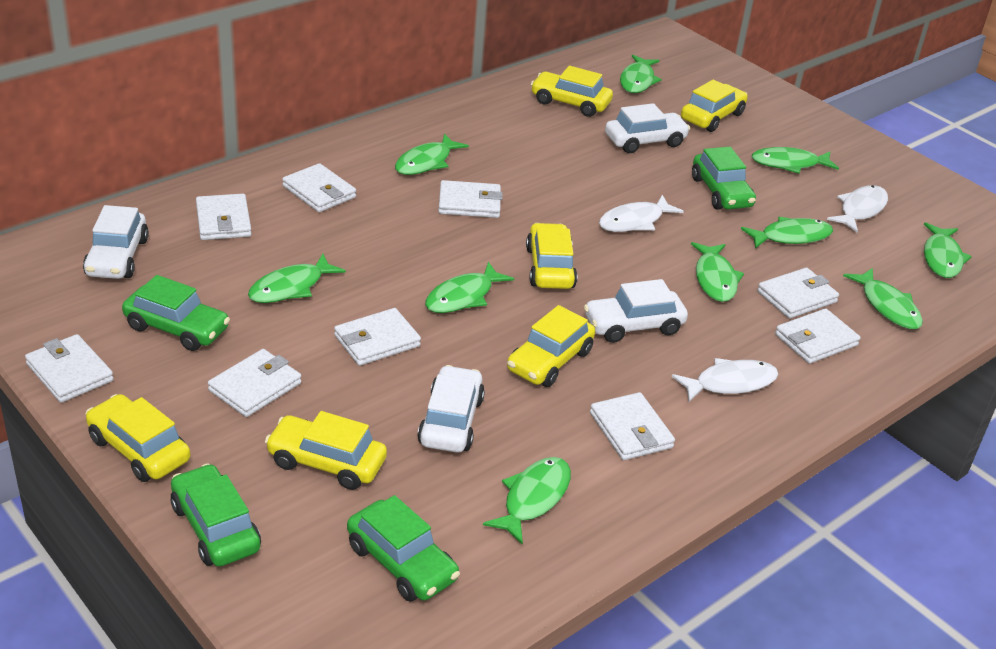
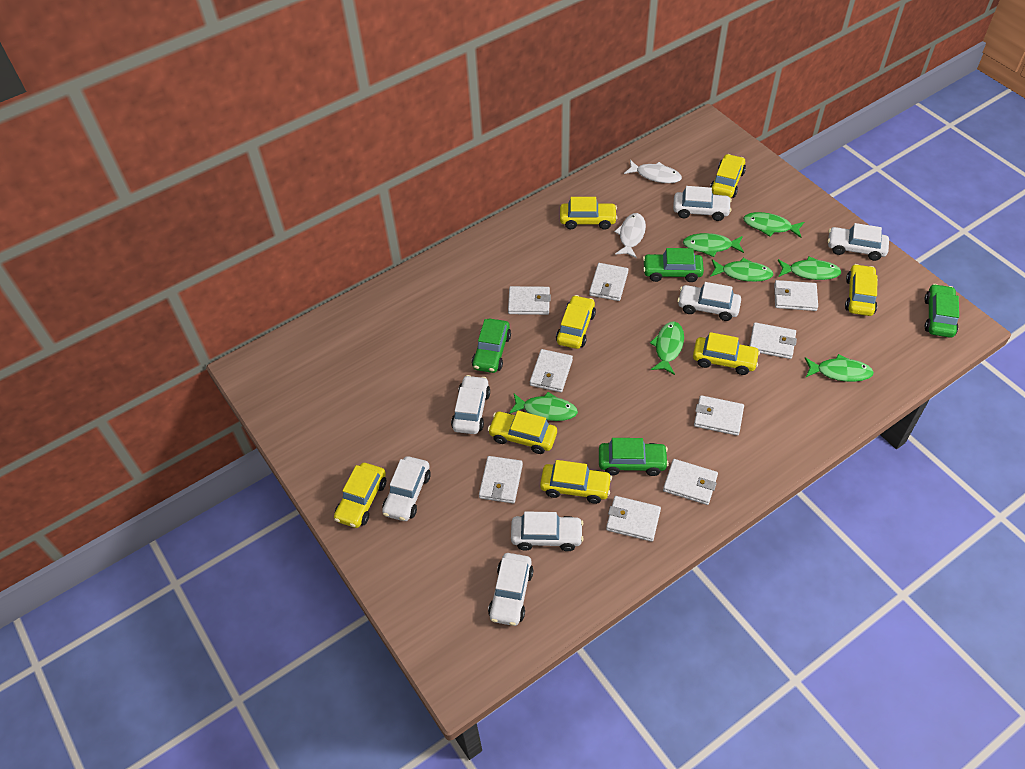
green fish: 10 -> 7
white car: 4 -> 7
white fish: 3 -> 2
yellow car: 6 -> 8

